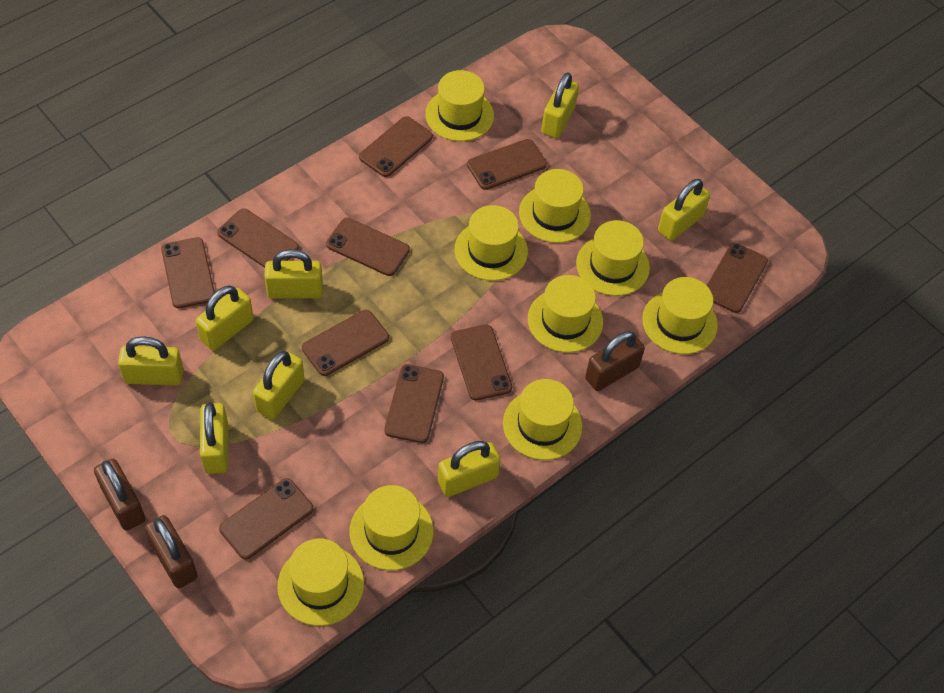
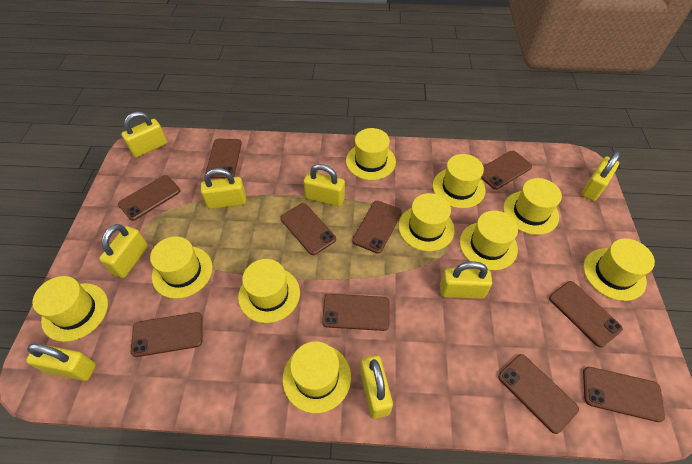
brown padlock: 3 -> 0
yellow hat: 9 -> 10

